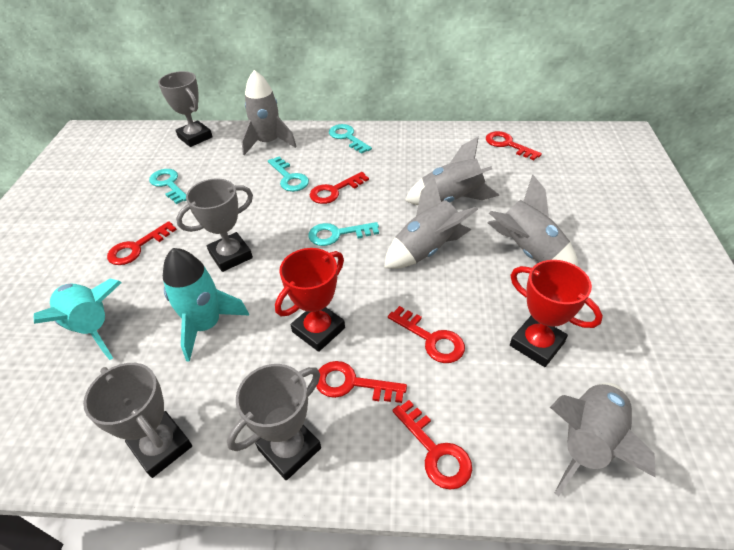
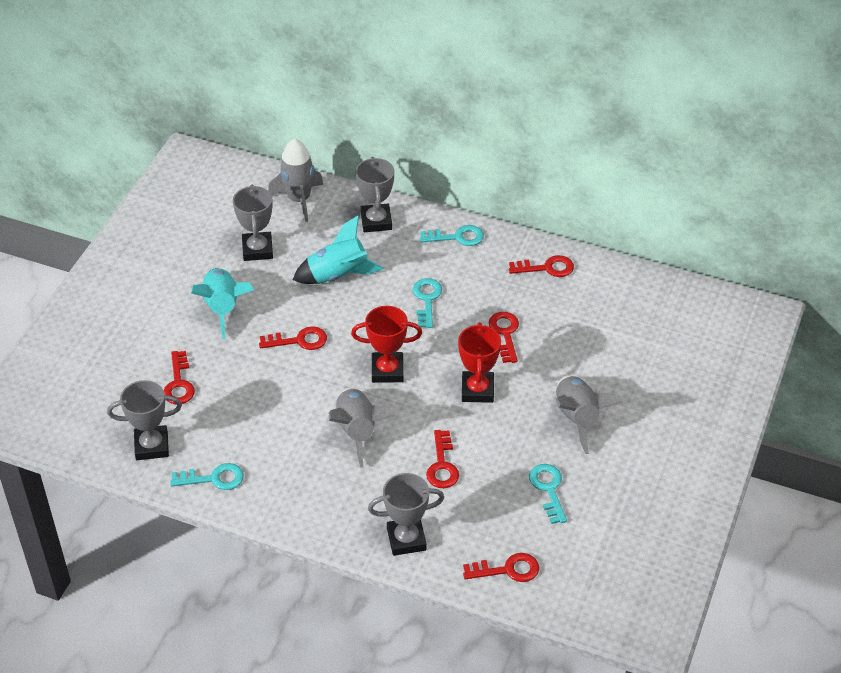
grey rocket: 5 -> 3

